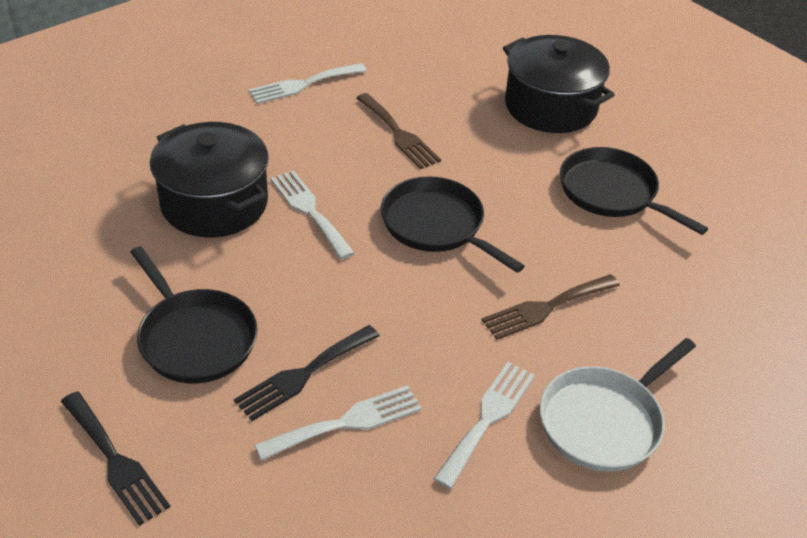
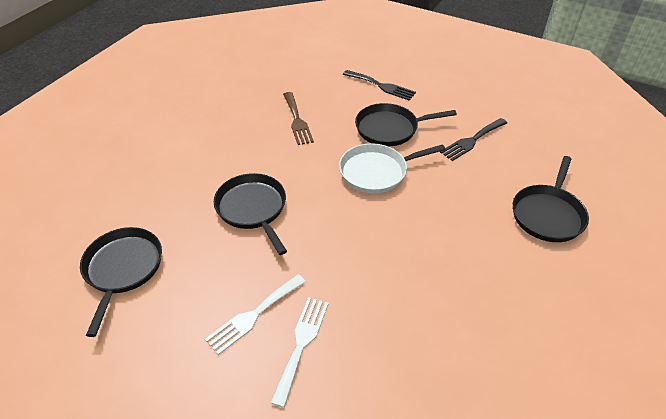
black pan: 3 -> 4
black pot: 2 -> 0
brown fork: 2 -> 1
white fork: 4 -> 2

